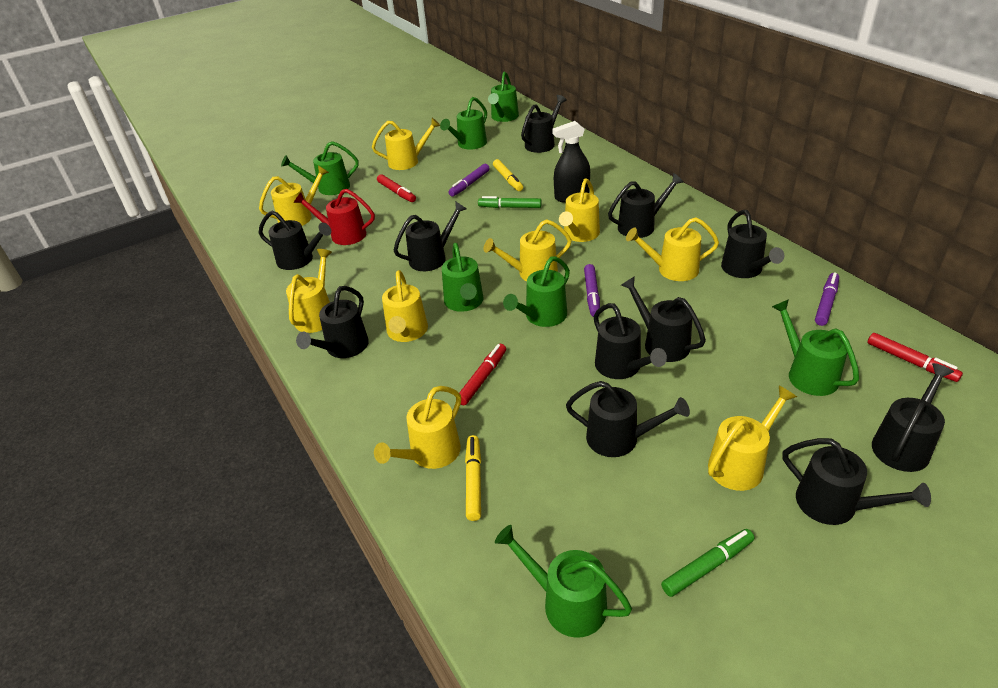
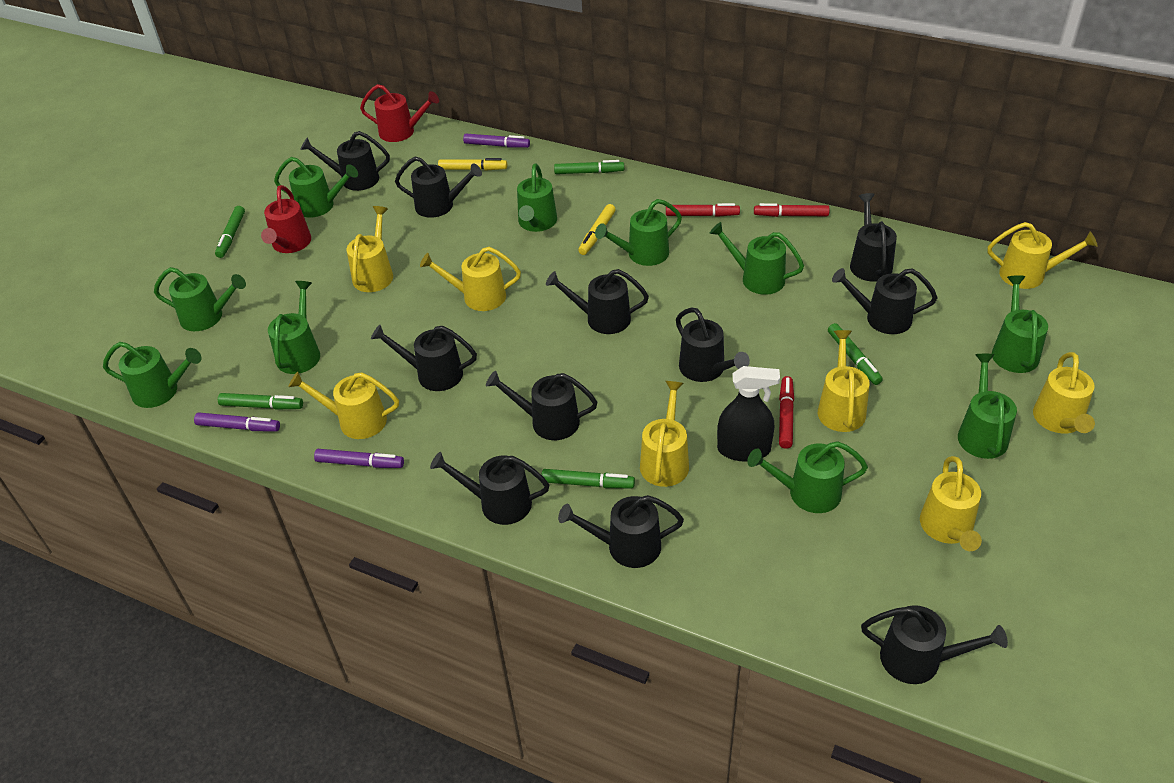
green marker: 2 -> 5
green watering can: 7 -> 10
red watering can: 1 -> 2
yellow watering can: 9 -> 8

